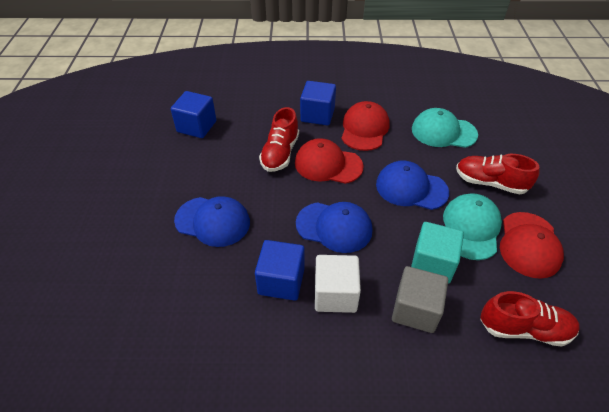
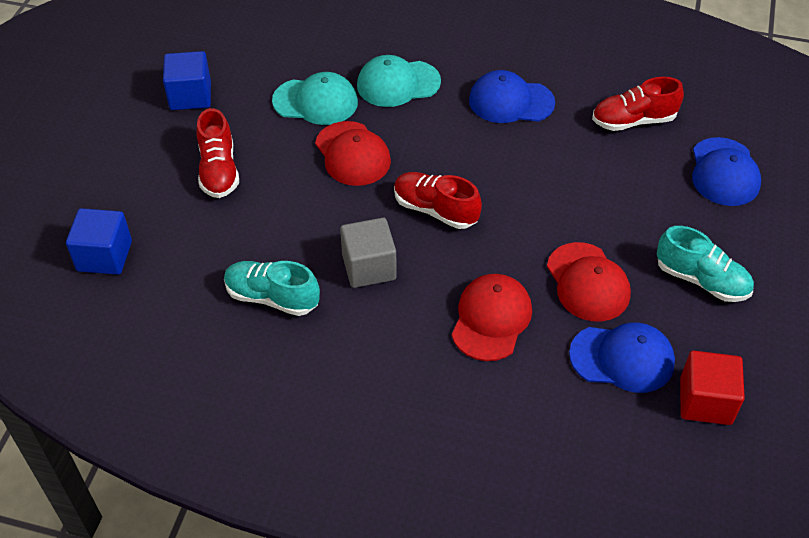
blue cube: 3 -> 2
red cube: 0 -> 1
turquoise cube: 1 -> 0
turquoise shoe: 0 -> 2
white cube: 1 -> 0

